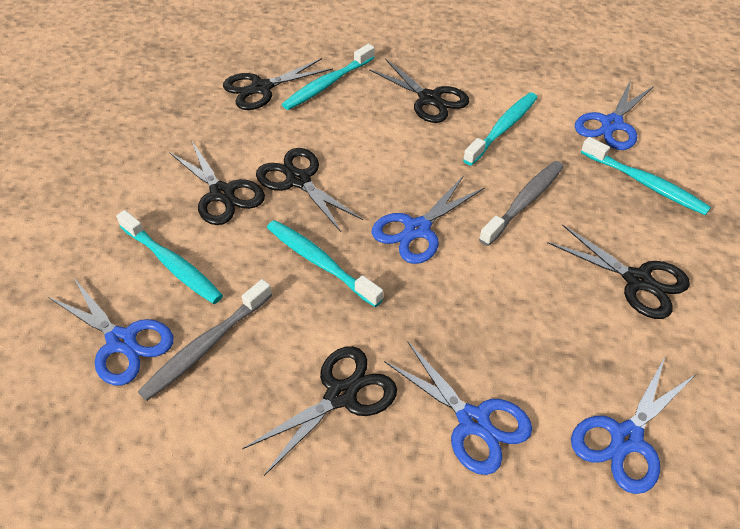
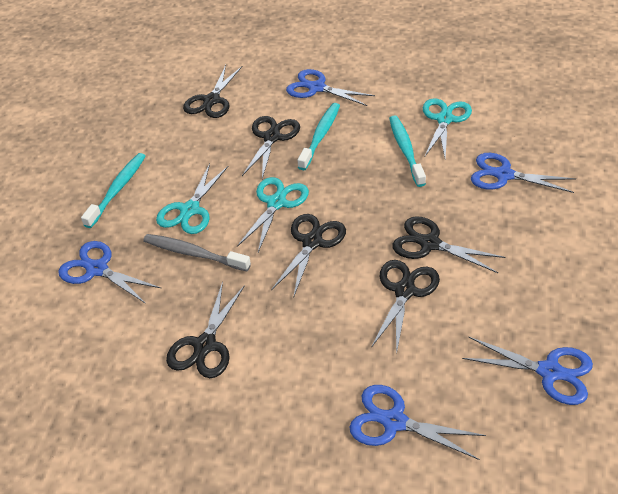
grey toothbrush: 2 -> 1
turquoise scissors: 0 -> 3
turquoise toothbrush: 5 -> 3

